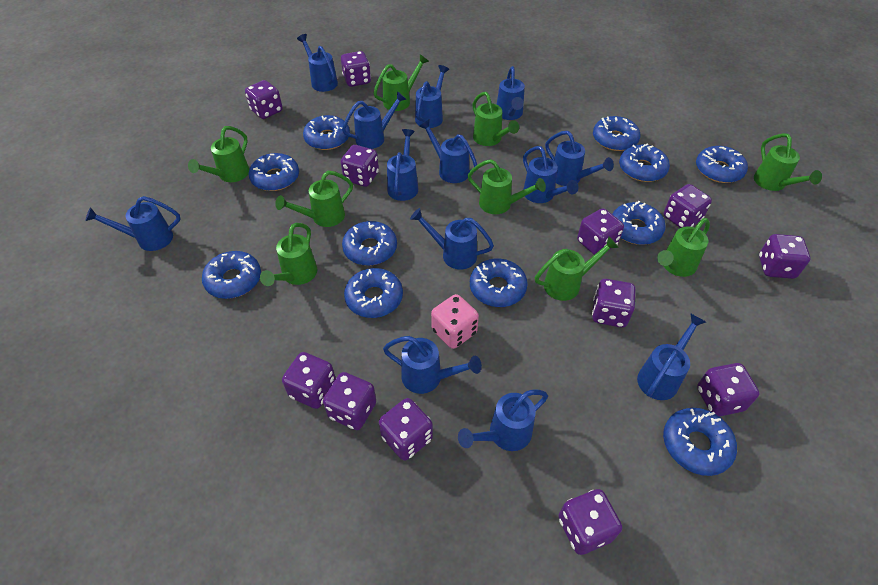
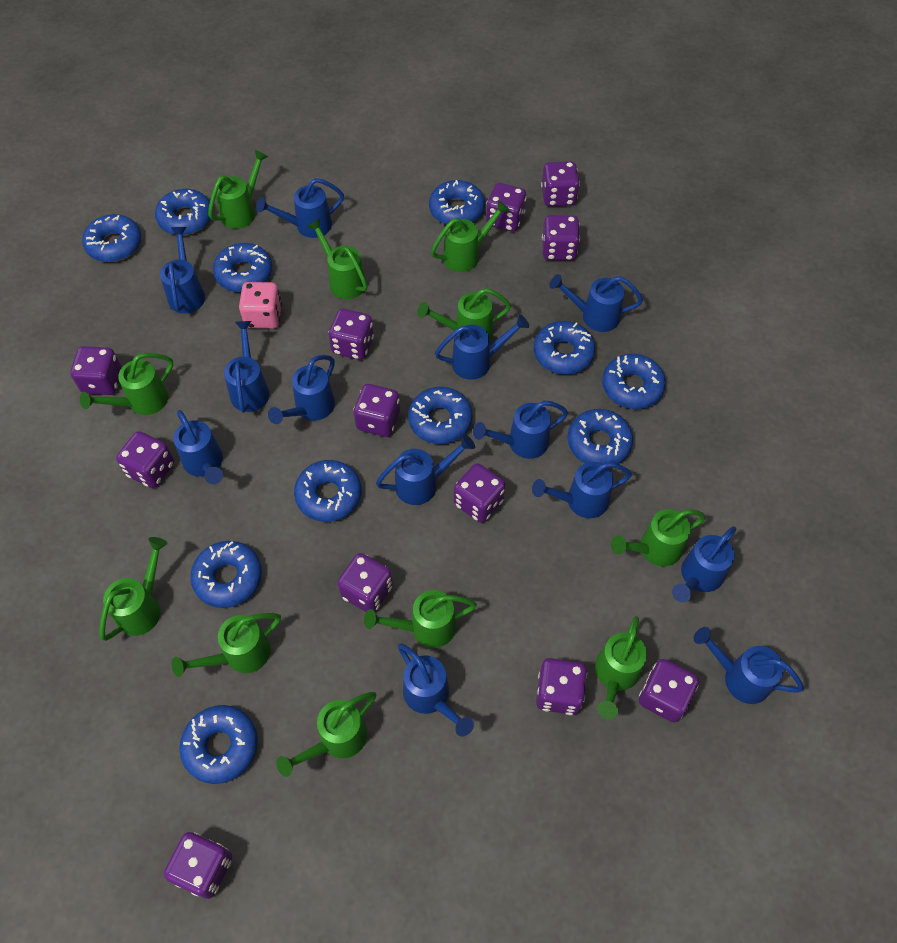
green watering can: 9 -> 11

